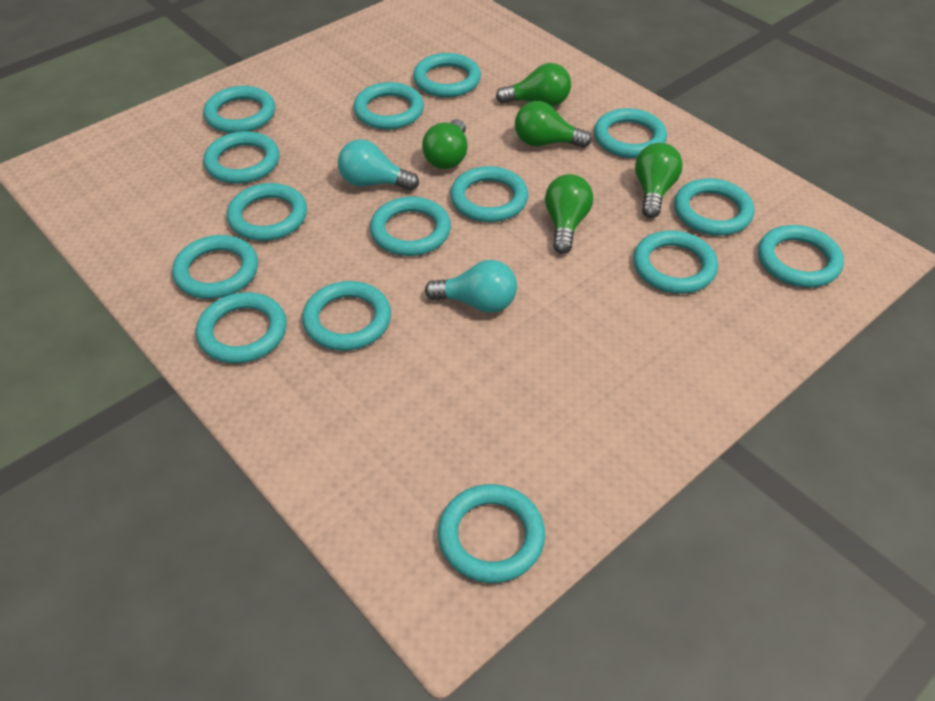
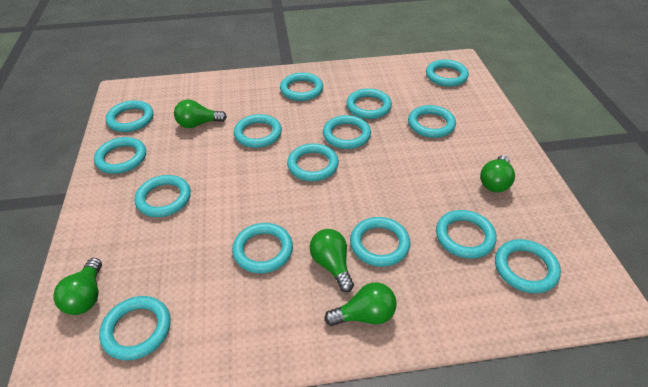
turquoise light bulb: 2 -> 0

